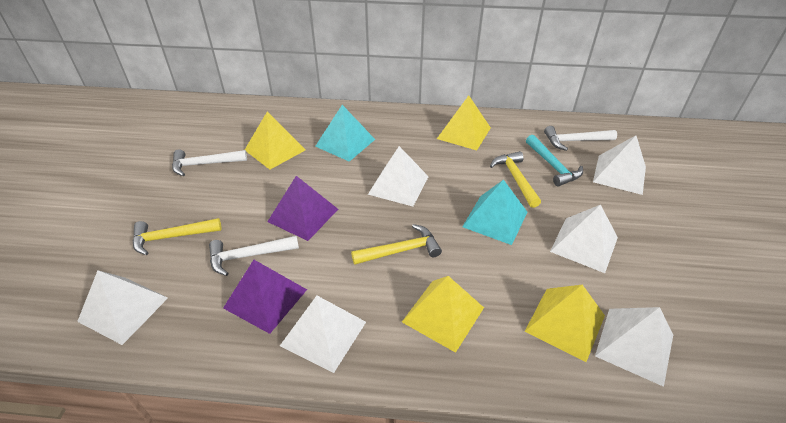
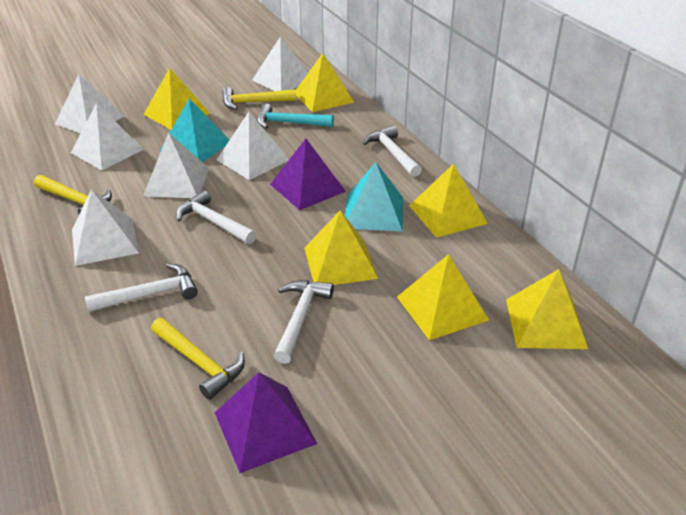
white hammer: 3 -> 4
yellow pyramid: 4 -> 6

